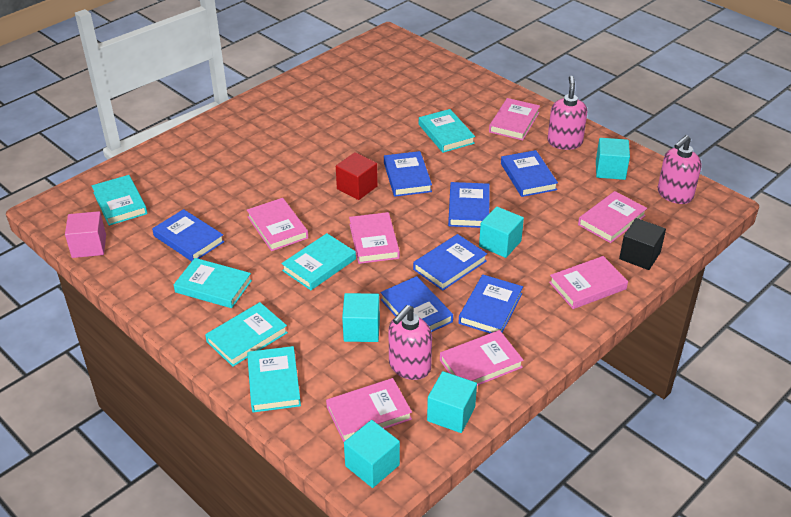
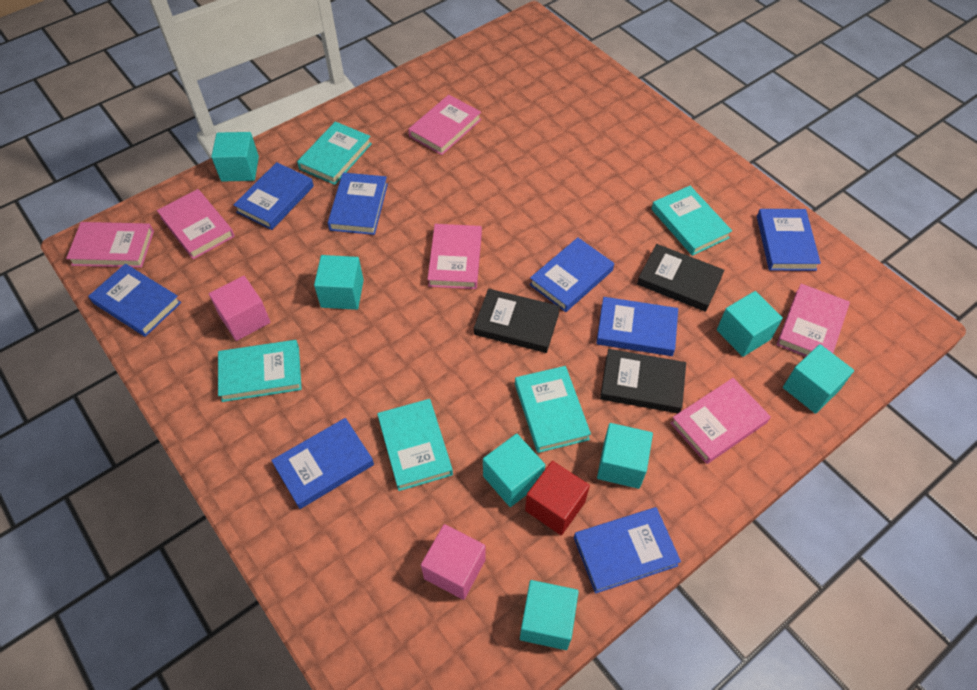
black book: 0 -> 3
black cube: 1 -> 0
blue book: 7 -> 8
pink book: 7 -> 6
pink cube: 1 -> 2
pink soap dispenser: 3 -> 0
turquoise book: 6 -> 5
turquoise cube: 5 -> 7

